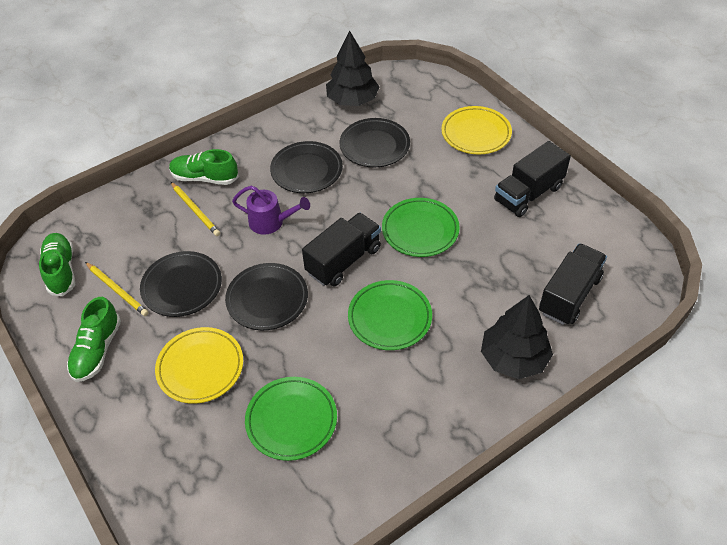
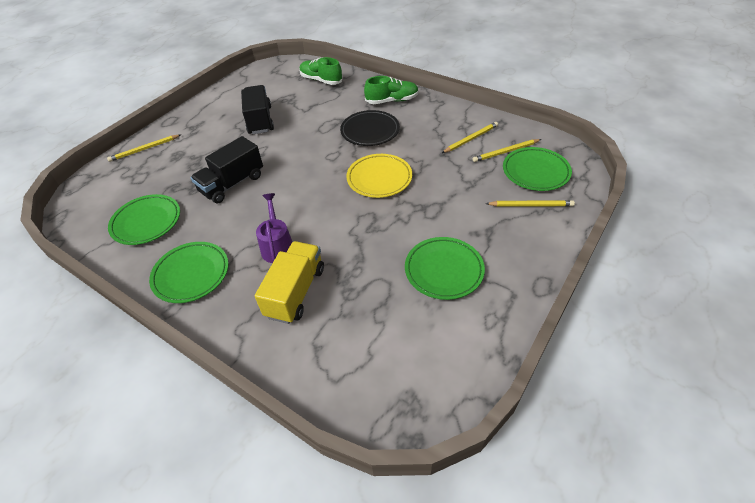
black plate: 4 -> 1
black tree: 2 -> 0
black truck: 3 -> 2
green plate: 3 -> 4
green shoe: 3 -> 2
yellow pencil: 2 -> 4
yellow plate: 2 -> 1
yellow truck: 0 -> 1

